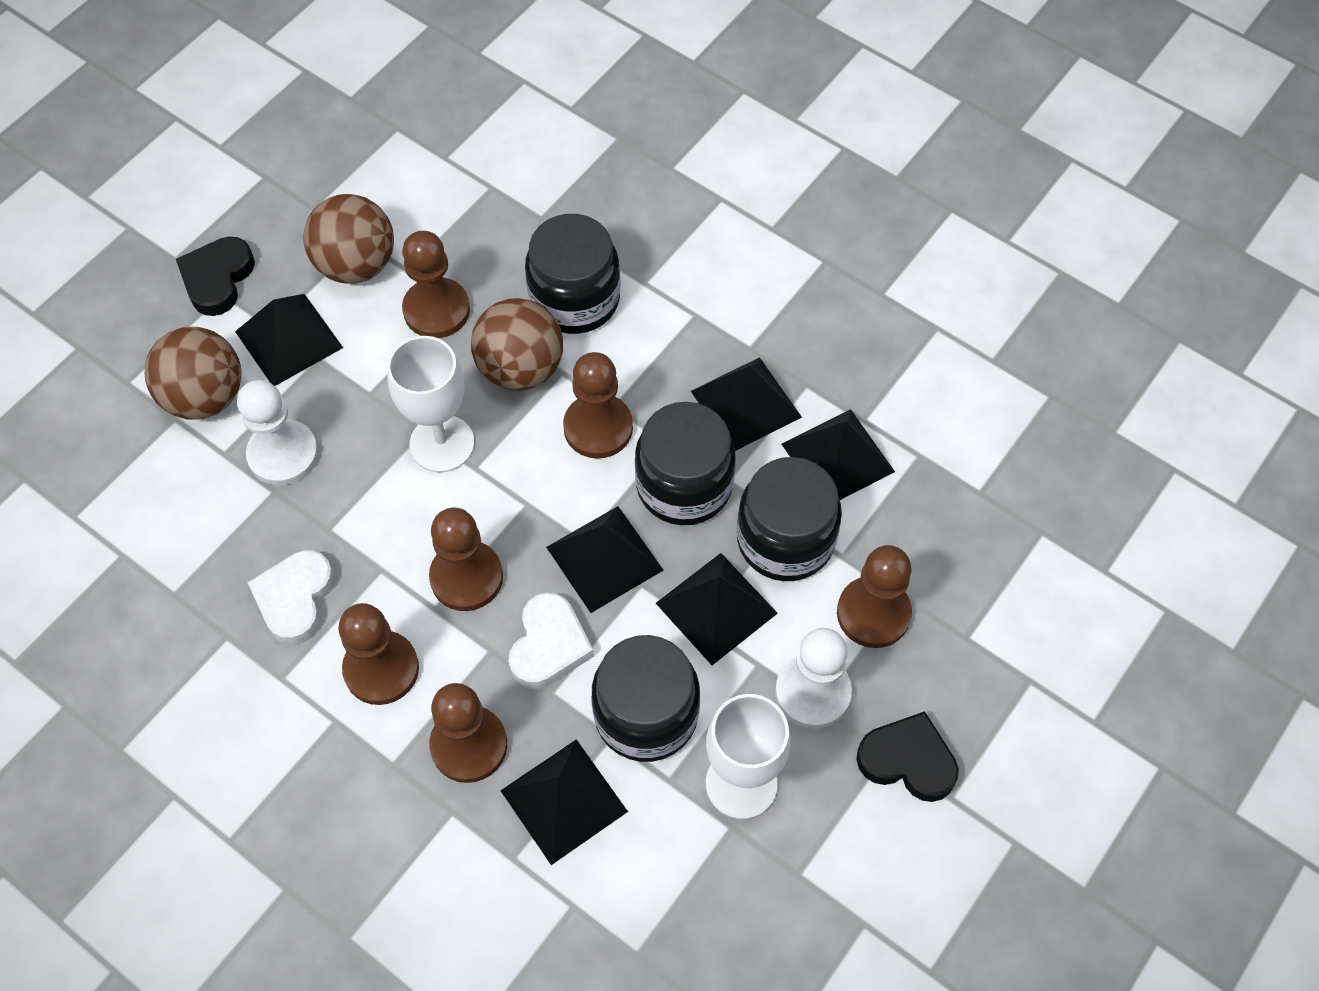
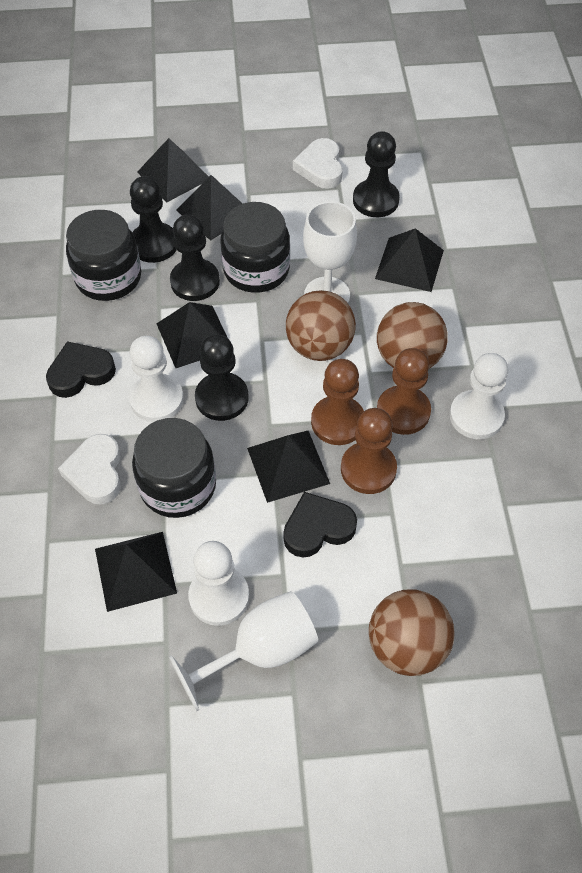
black jar: 4 -> 3
black pawn: 0 -> 4
brown pawn: 6 -> 3
white pawn: 2 -> 3

